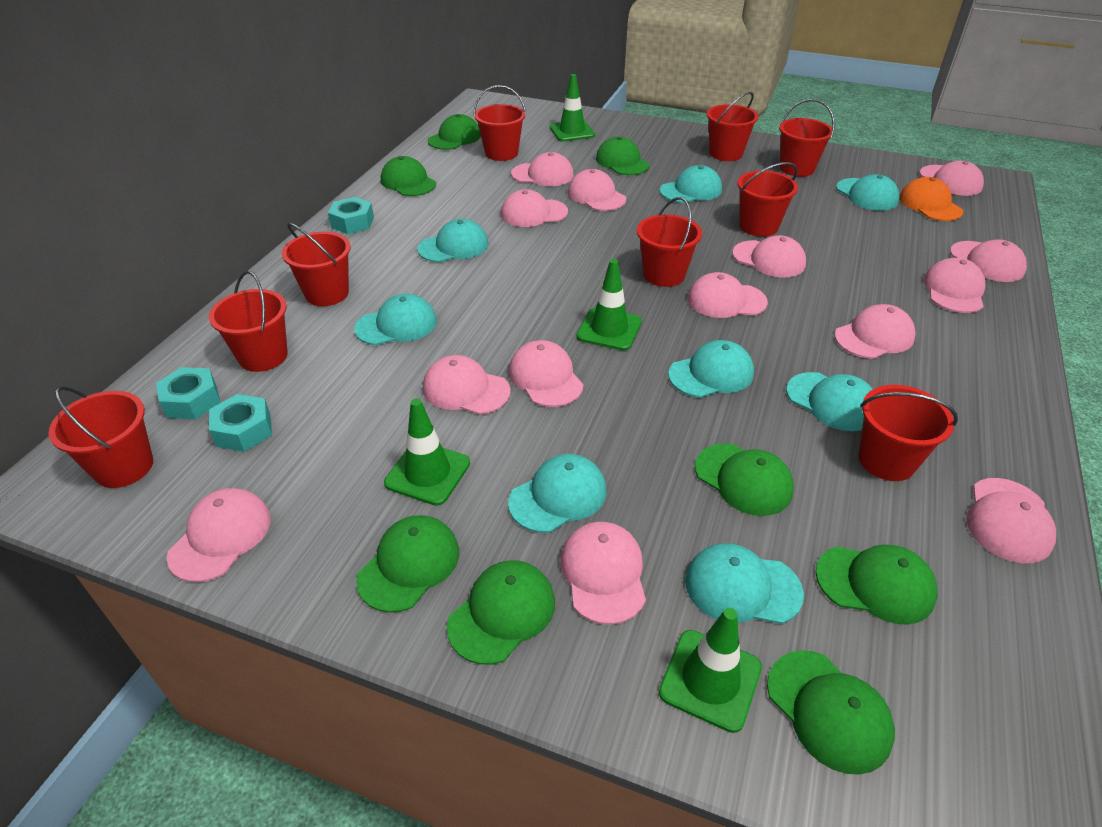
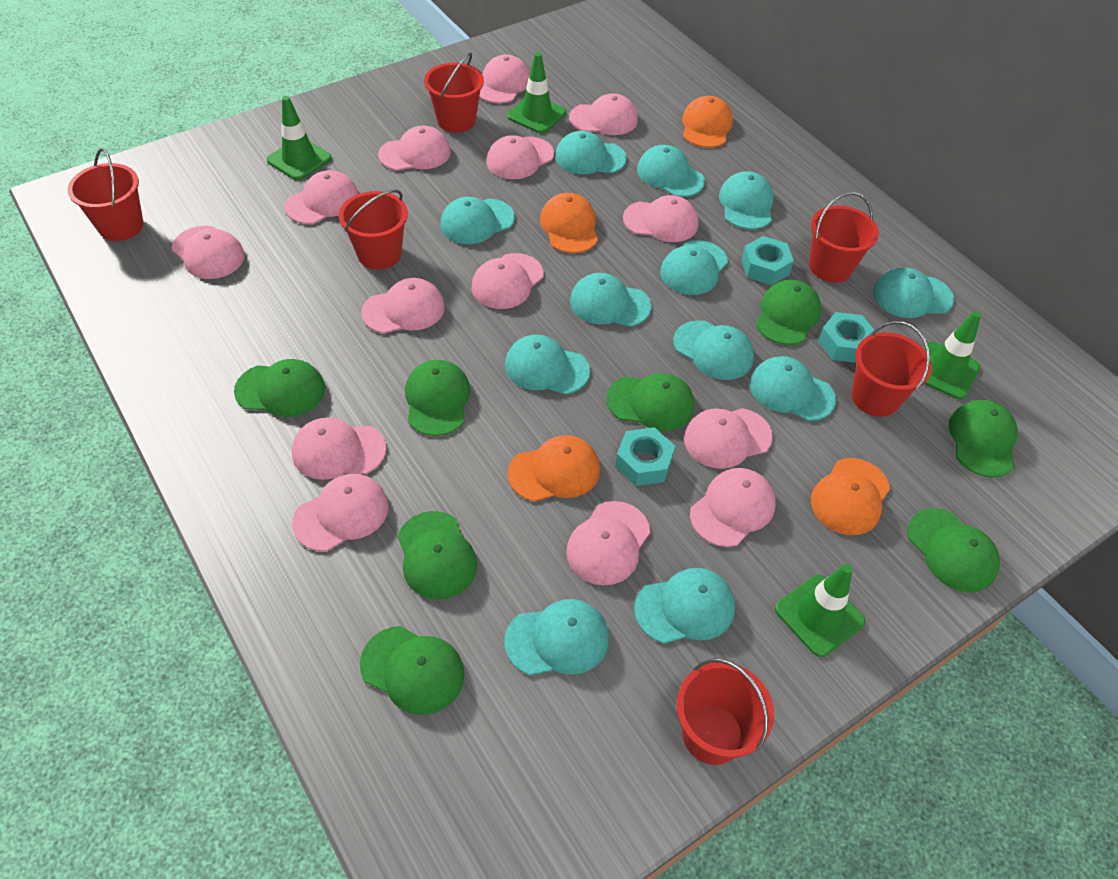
orange cap: 1 -> 4
red bucket: 9 -> 6
turquoise cap: 8 -> 12

